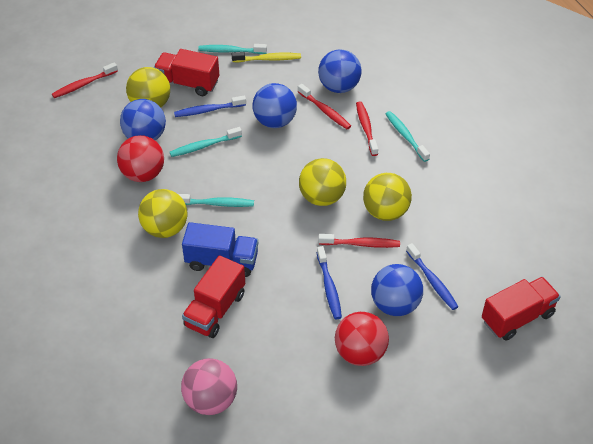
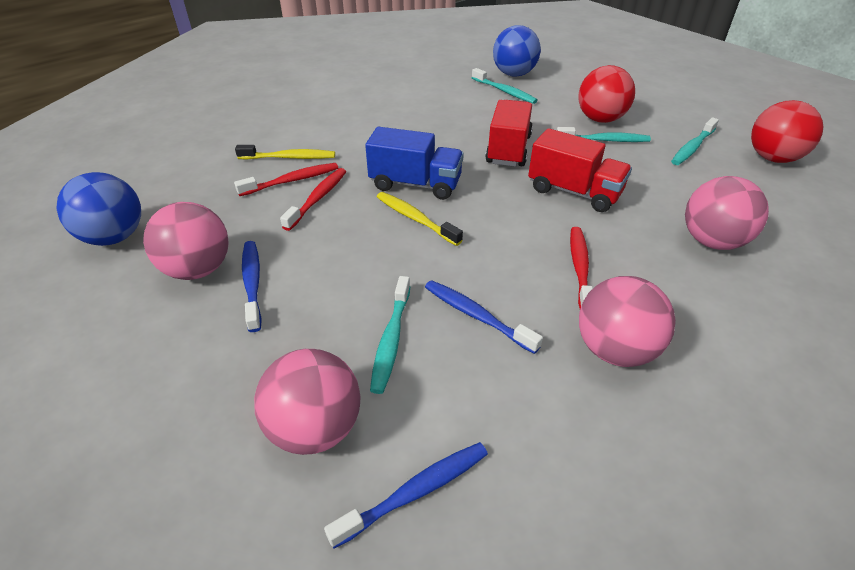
blue ball: 4 -> 2
pink ball: 1 -> 4
red toothbrush: 4 -> 3
red truck: 3 -> 2
yellow ball: 4 -> 0
yellow toothbrush: 1 -> 2

